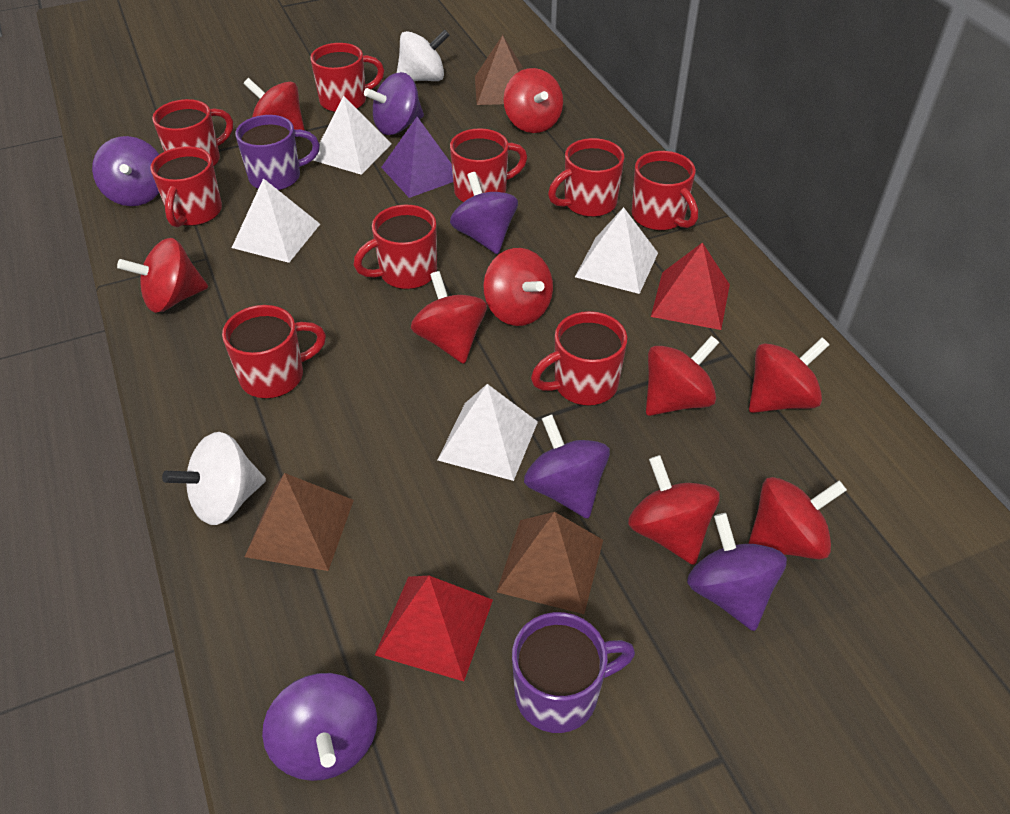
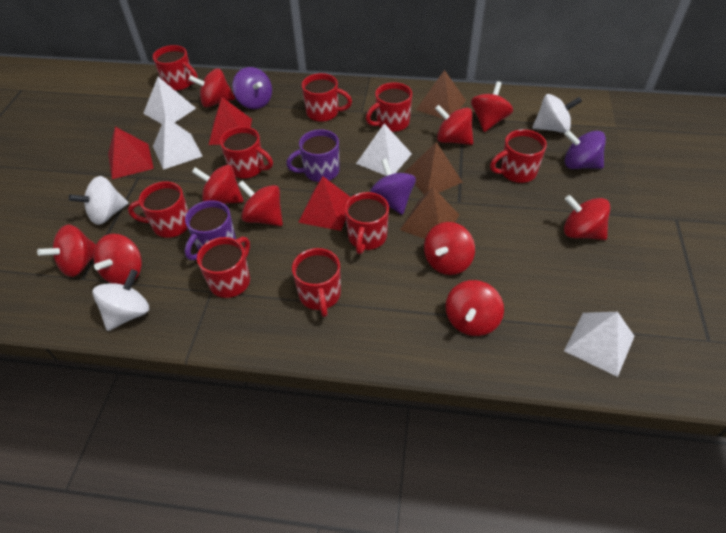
purple pyramid: 1 -> 0
purple spinning top: 6 -> 3
red pyramid: 2 -> 3
red spinning top: 9 -> 10
white spinning top: 2 -> 3

